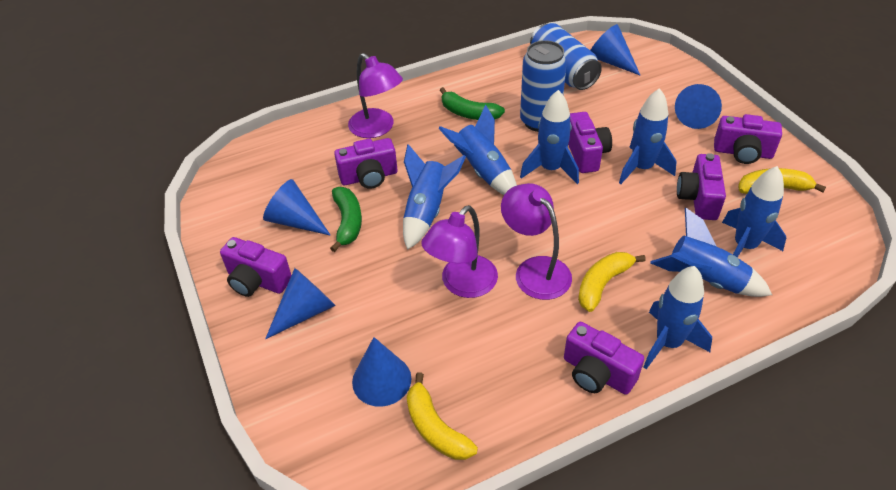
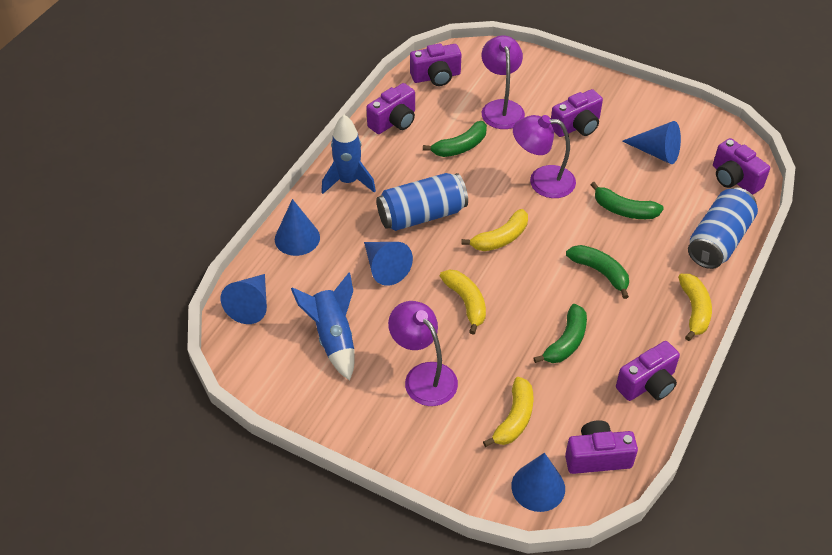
blue rocket: 7 -> 2
green banana: 2 -> 4
yellow banana: 3 -> 4

